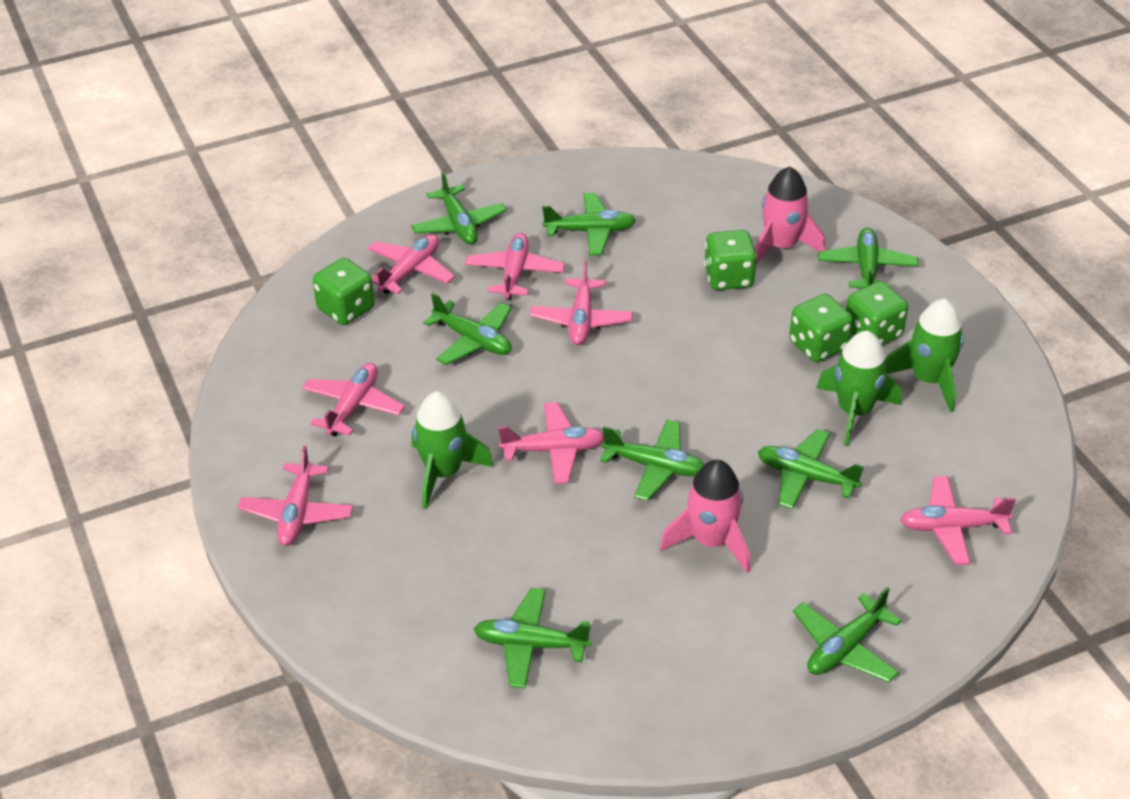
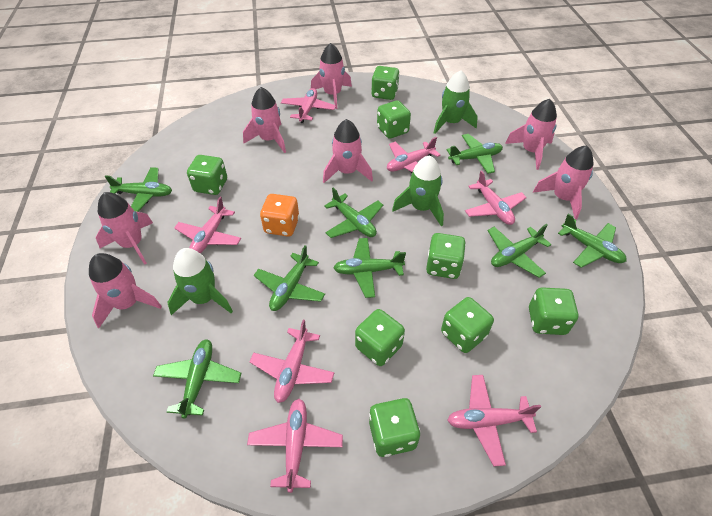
green dice: 4 -> 8
orange dice: 0 -> 1
pink rocket: 2 -> 7

